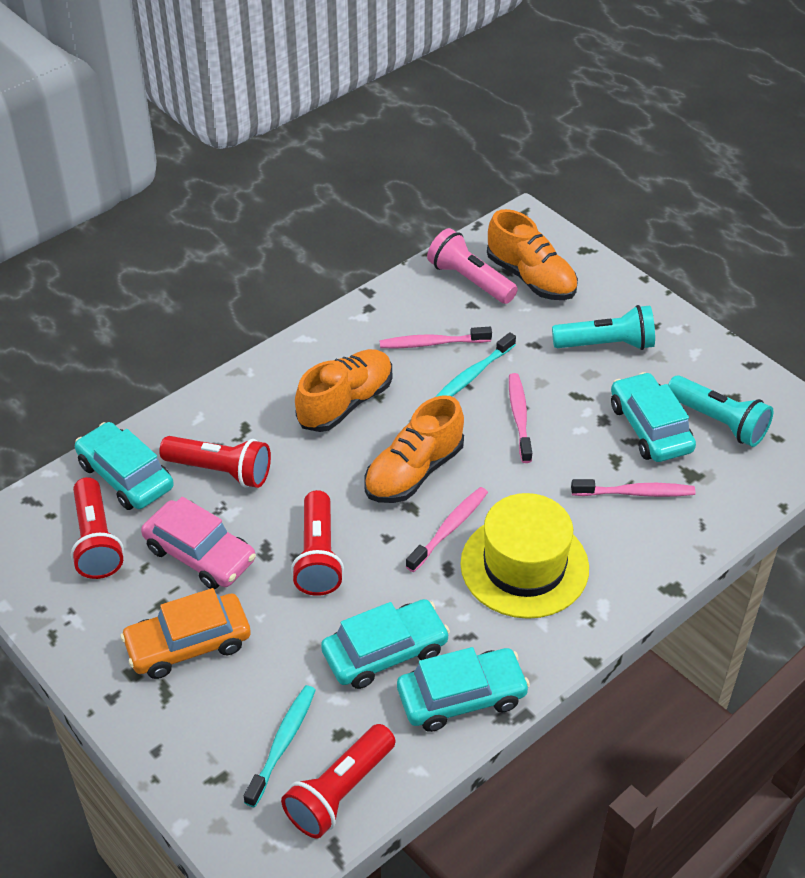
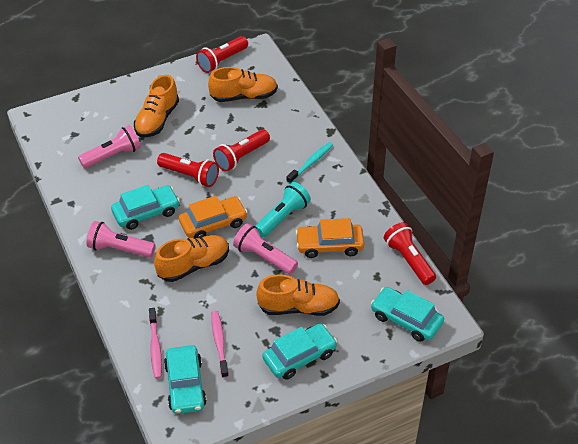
orange car: 1 -> 2
orange shoe: 3 -> 4
pink car: 1 -> 0
pink flashlight: 1 -> 3
pink toothbrush: 4 -> 2
turquoise flashlight: 2 -> 1
turquoise toothbrush: 2 -> 1
yellow hat: 1 -> 0

